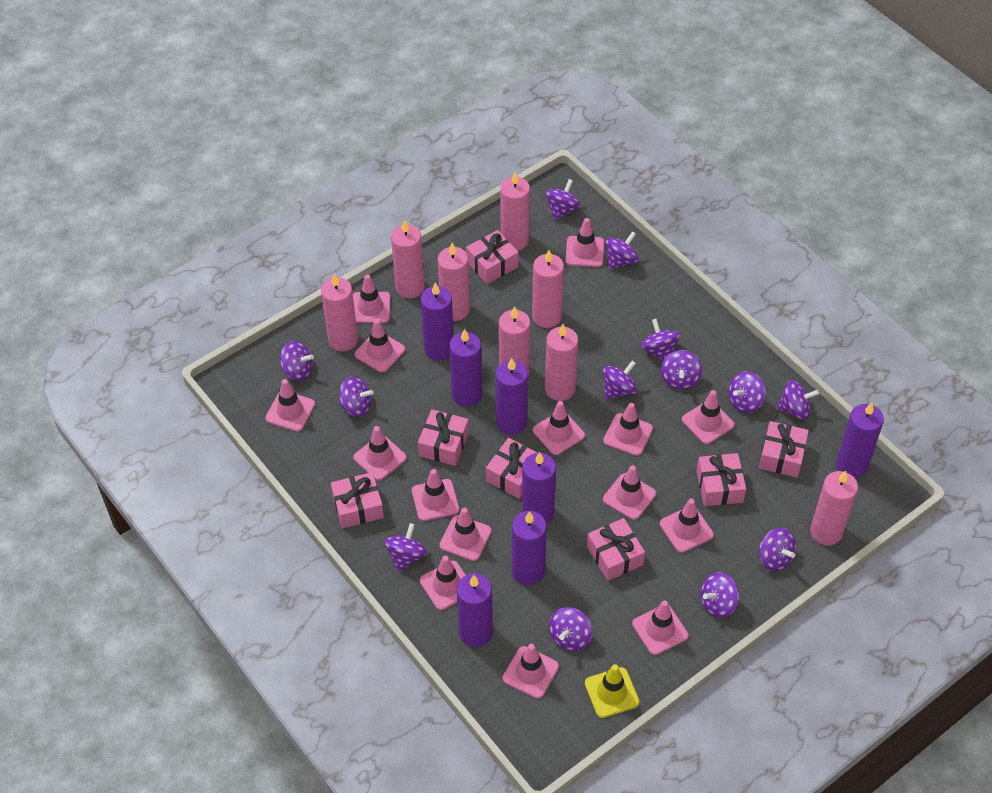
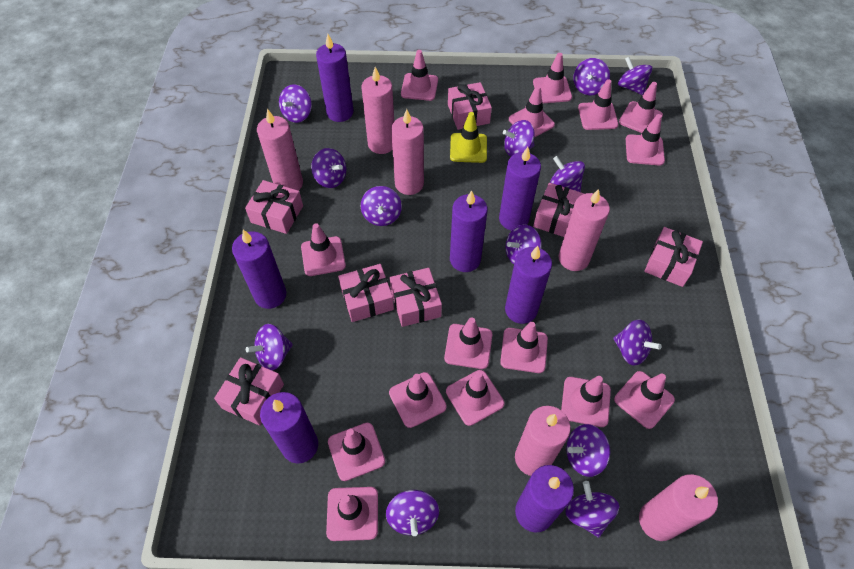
pink candle: 8 -> 6

